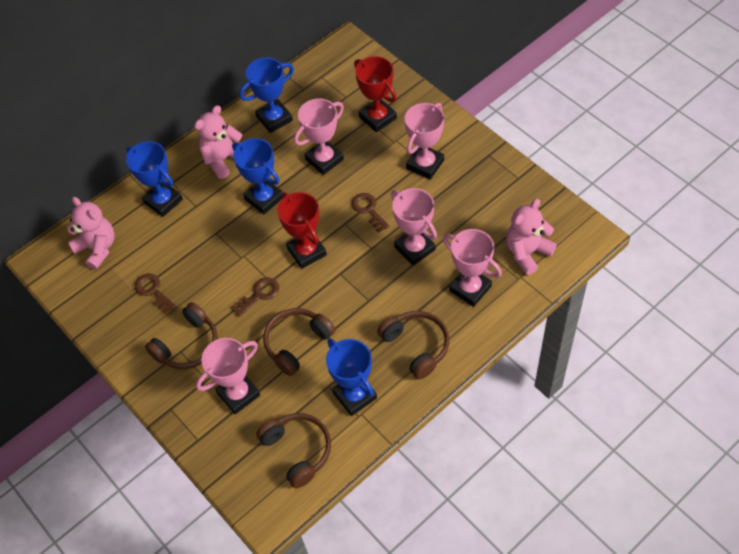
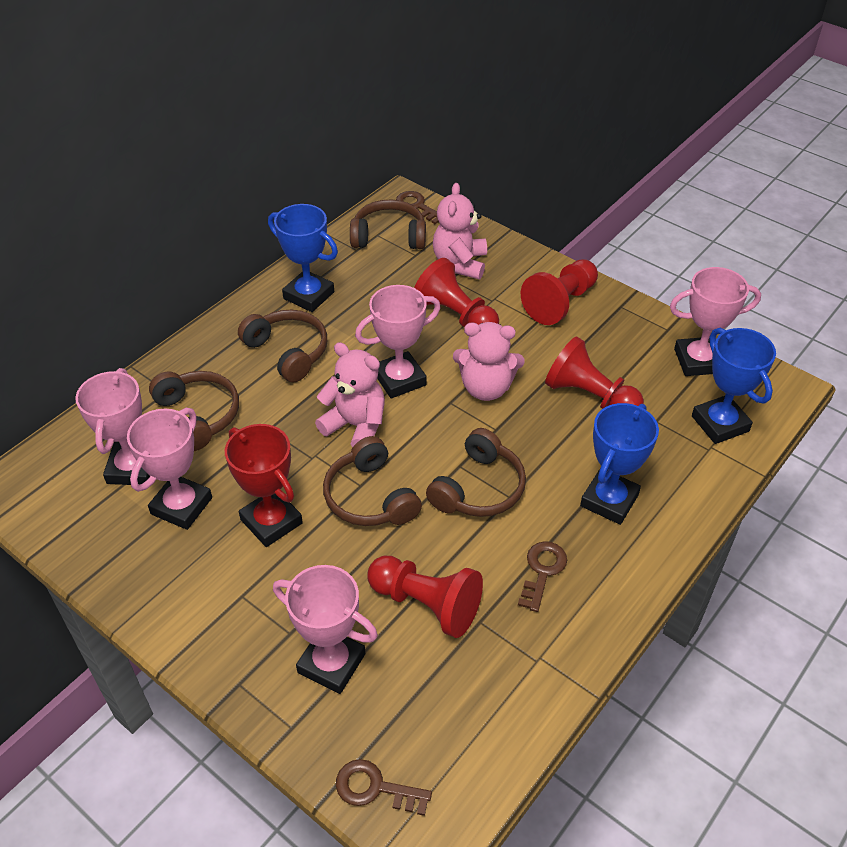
blue trophy: 4 -> 3
brown headphones: 4 -> 5
red pawn: 0 -> 4
red trophy: 2 -> 1

